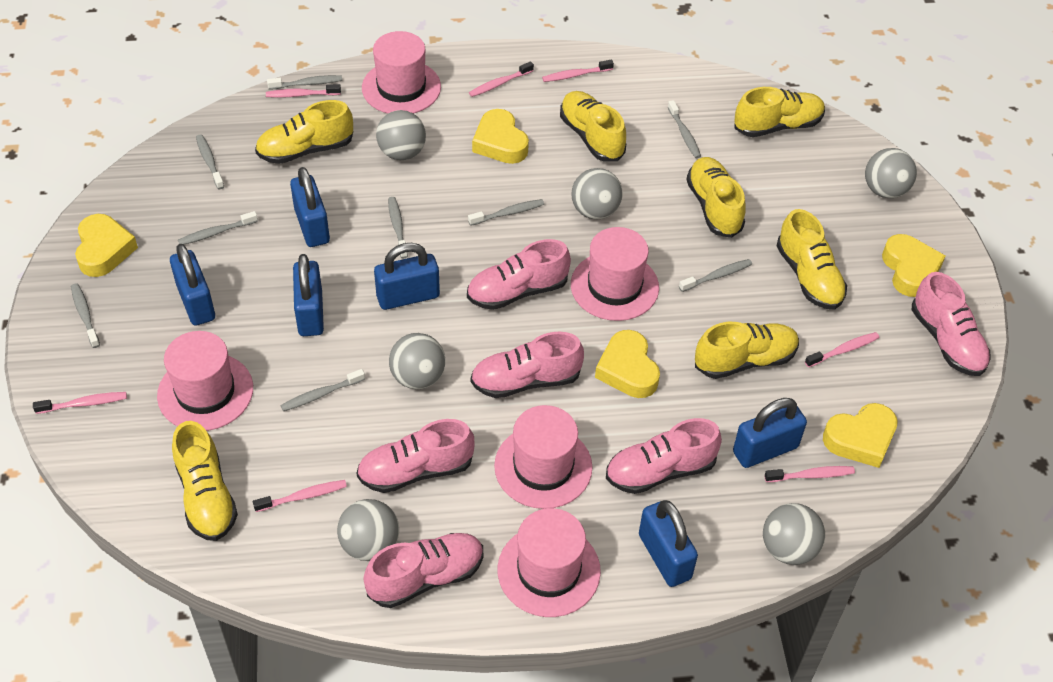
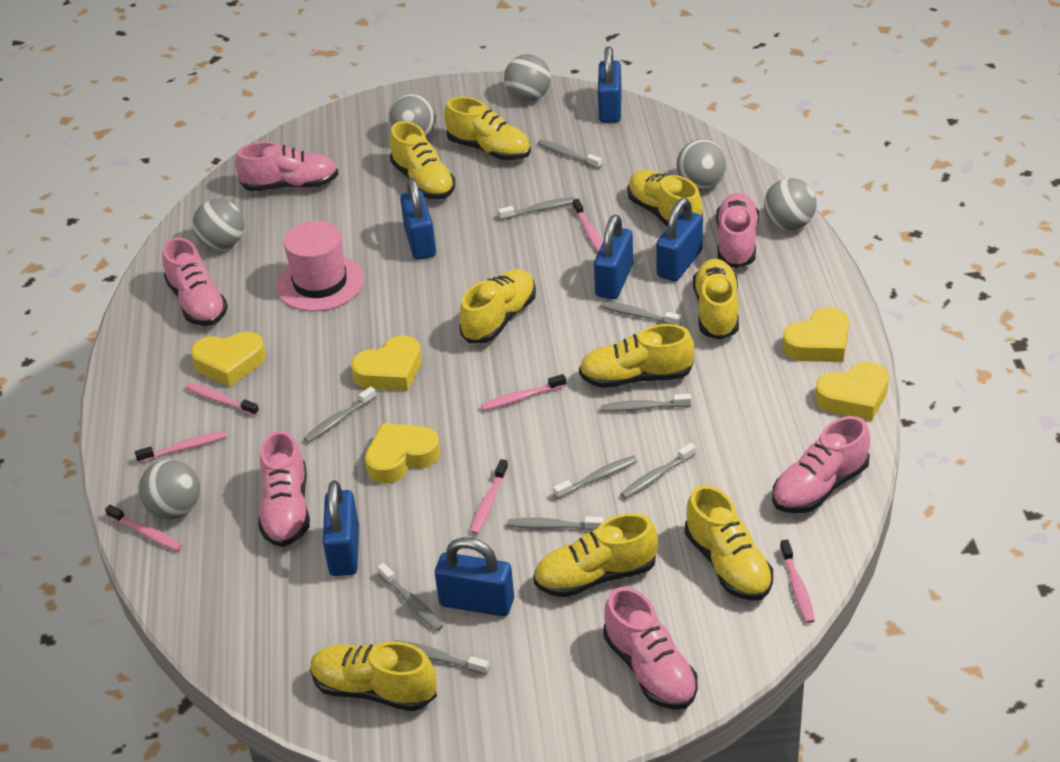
grey toothbrush: 9 -> 10
pink hat: 5 -> 1
yellow shoe: 7 -> 9

